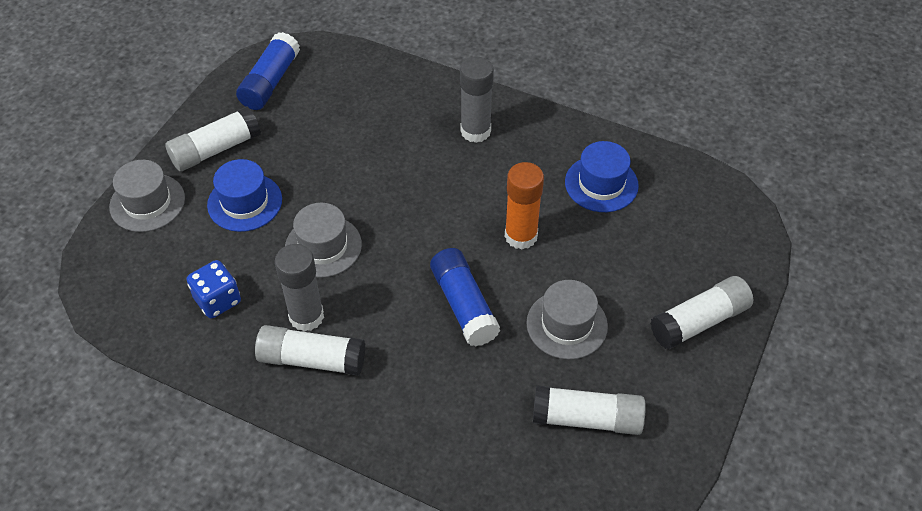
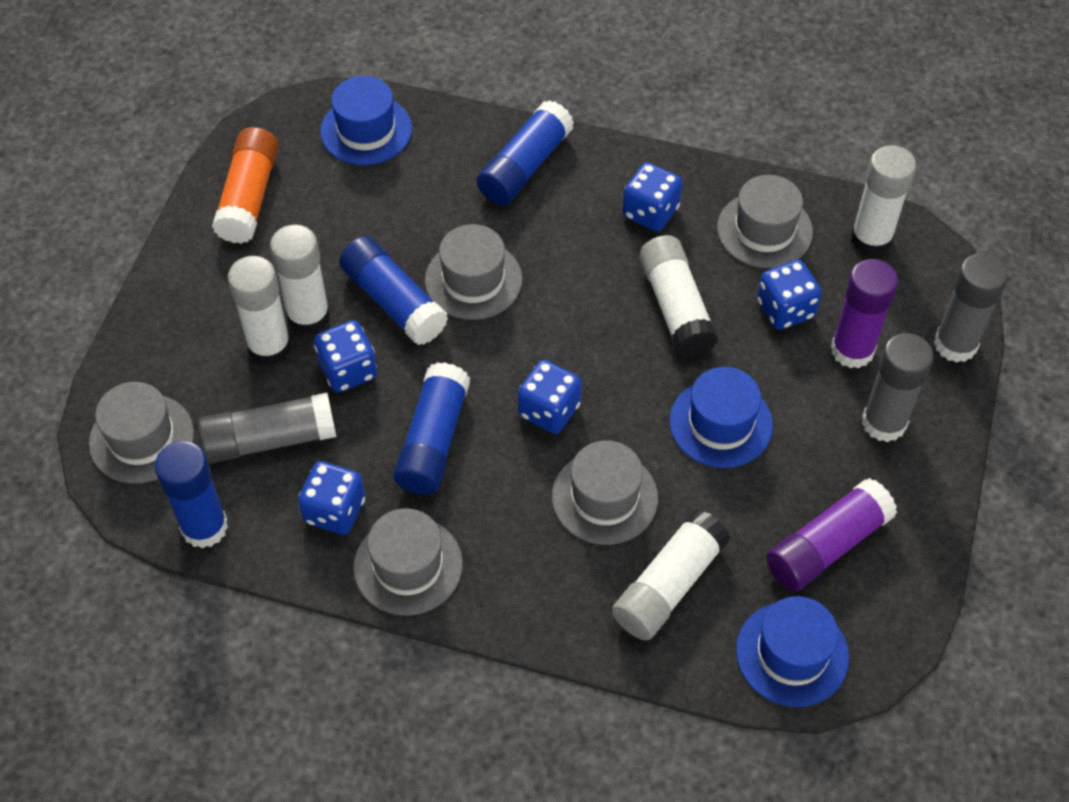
blue dice: 1 -> 5
blue glue stick: 2 -> 4
blue hat: 2 -> 3
grey glue stick: 2 -> 3
grey hat: 3 -> 5
purple glue stick: 0 -> 2
white glue stick: 4 -> 5

